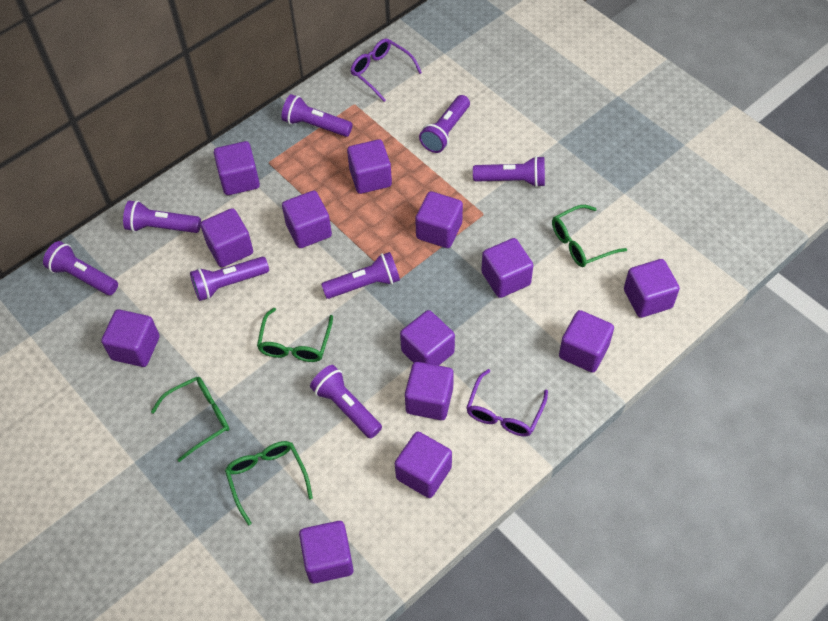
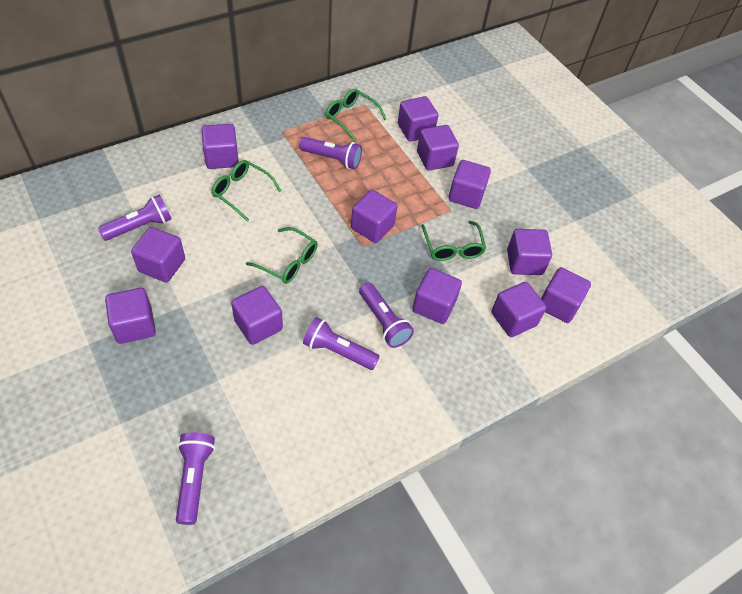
purple cube: 13 -> 12
purple flashlight: 8 -> 5
purple glasses: 2 -> 0

